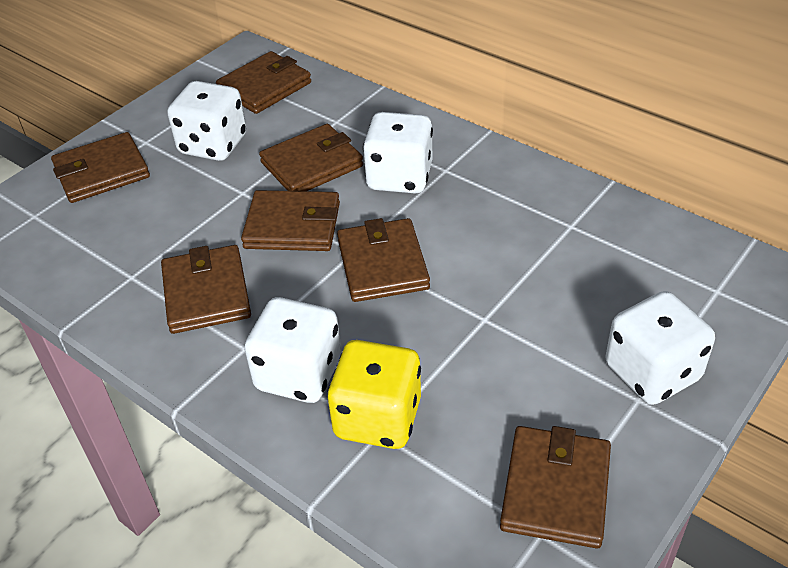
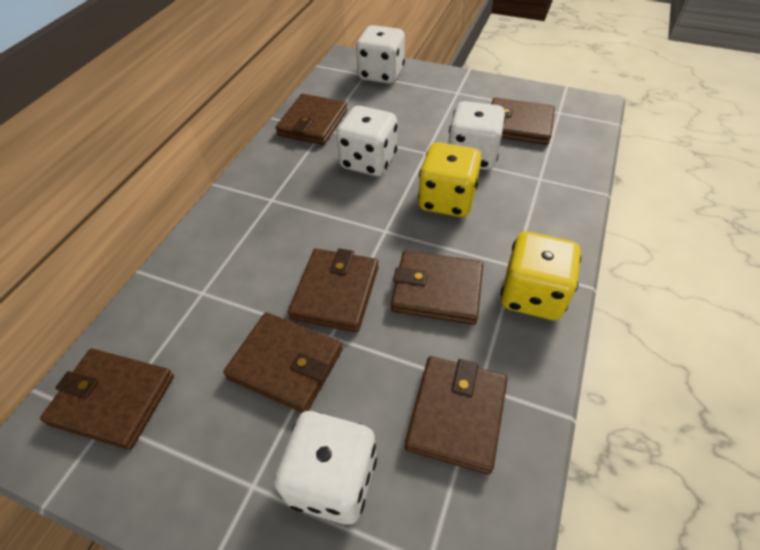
yellow dice: 1 -> 2

